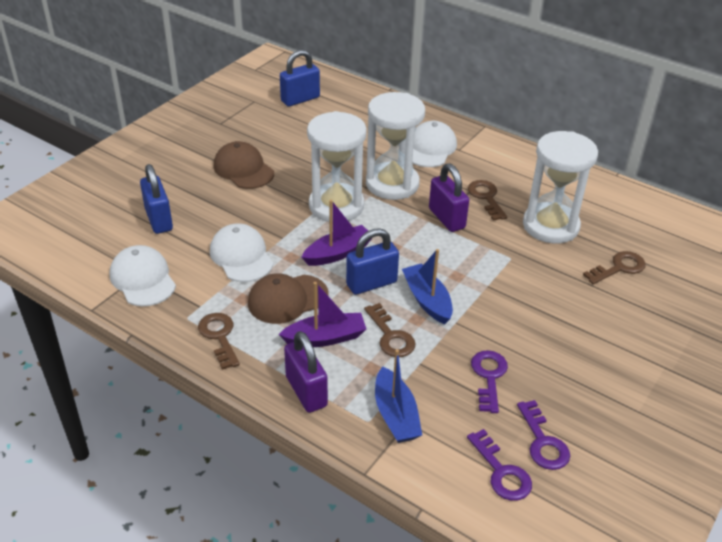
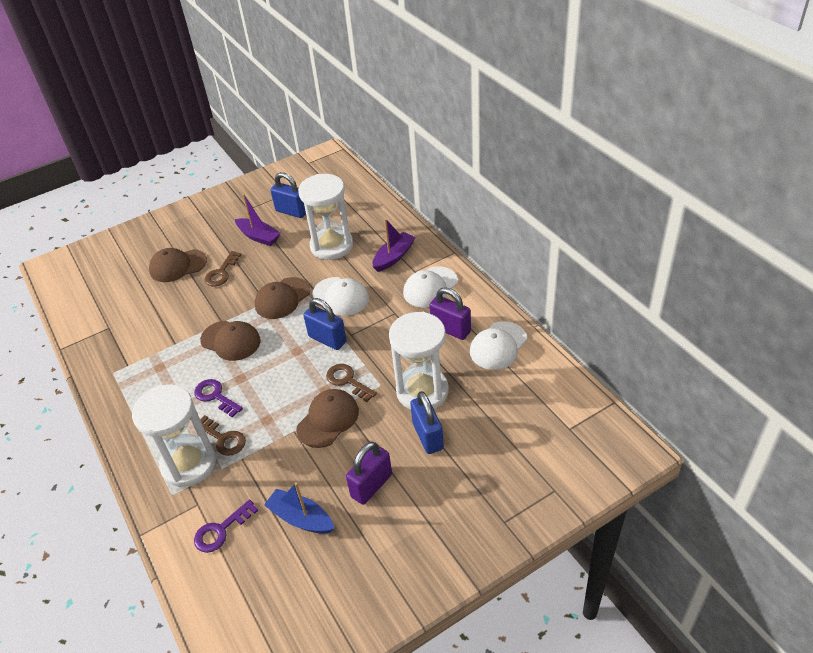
blue boat: 2 -> 1
brown cap: 2 -> 4
brown key: 4 -> 3
purple key: 3 -> 2

